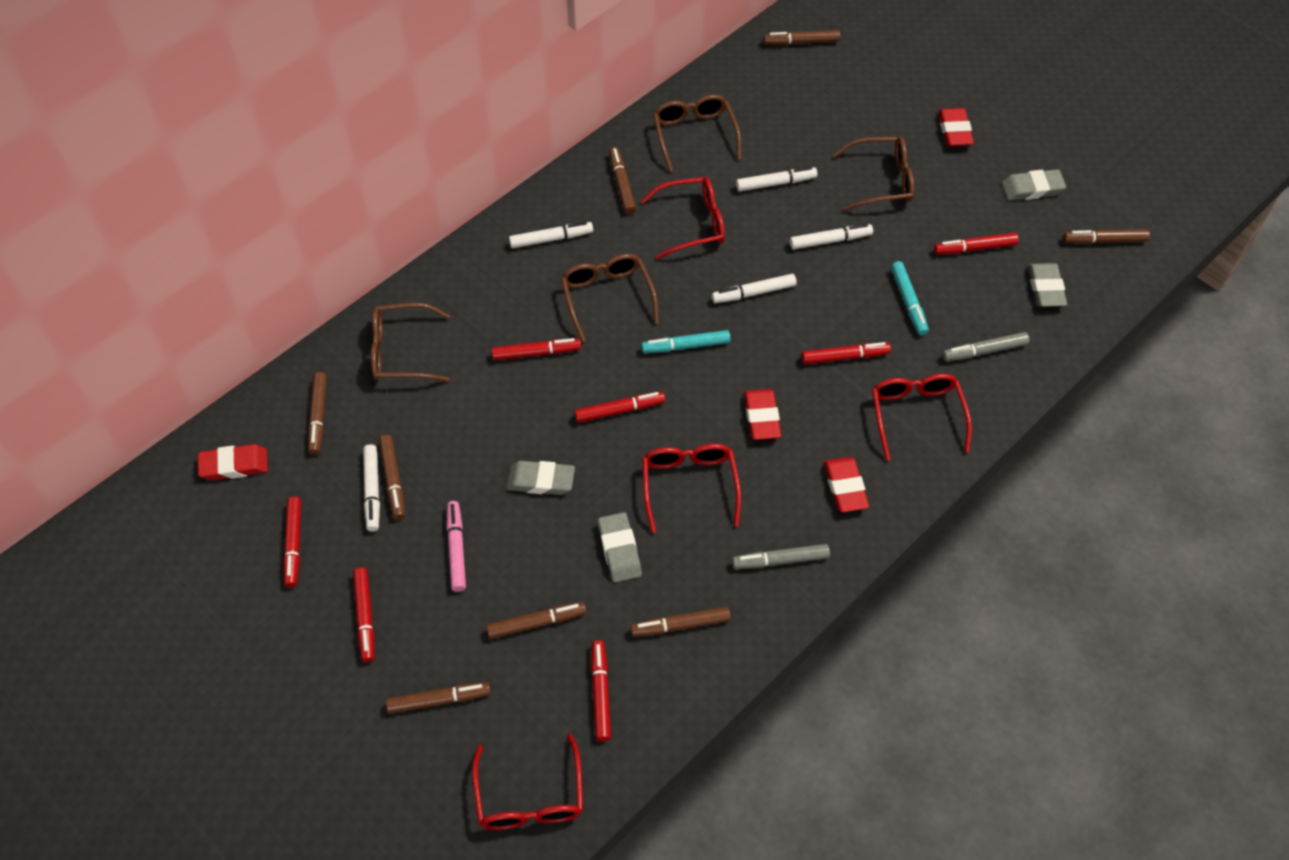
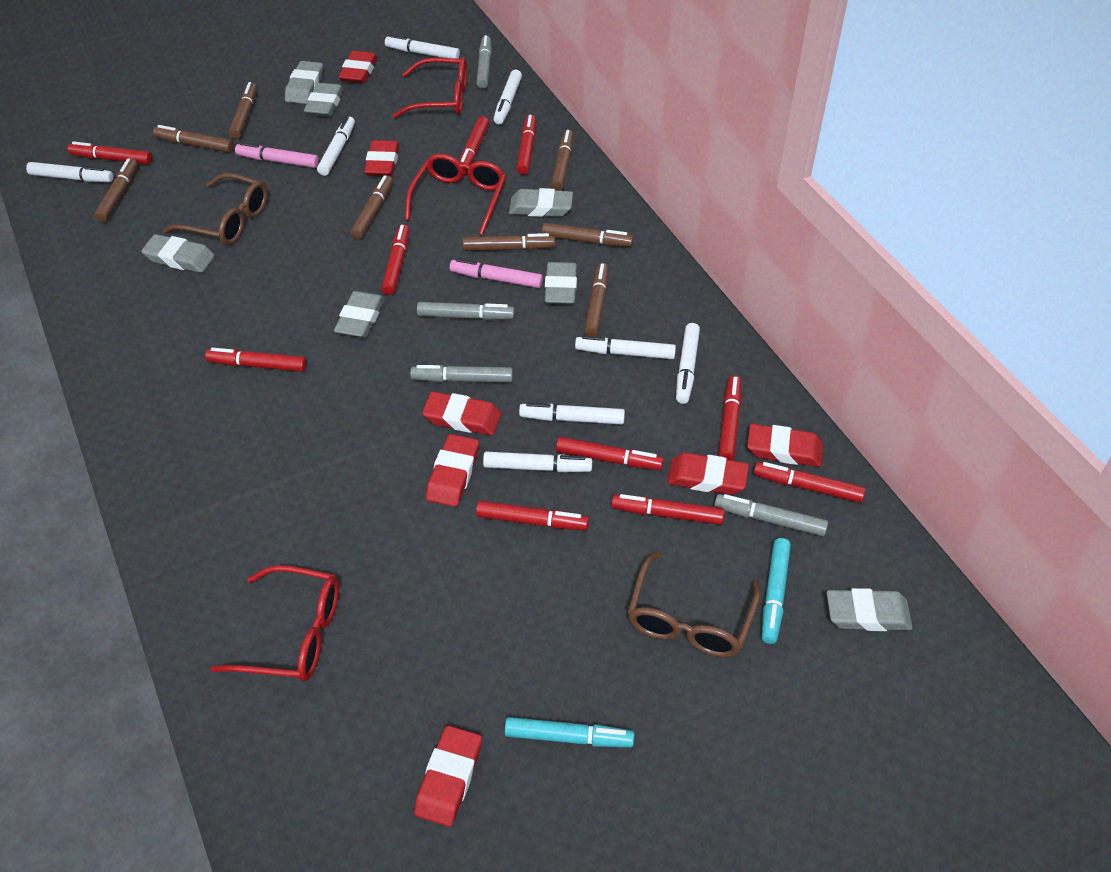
brown glasses: 4 -> 2
grey eraser: 4 -> 7
grey marker: 2 -> 4
pink marker: 1 -> 2
red eraser: 4 -> 7
red glasses: 4 -> 3
red marker: 7 -> 10
white marker: 5 -> 8

